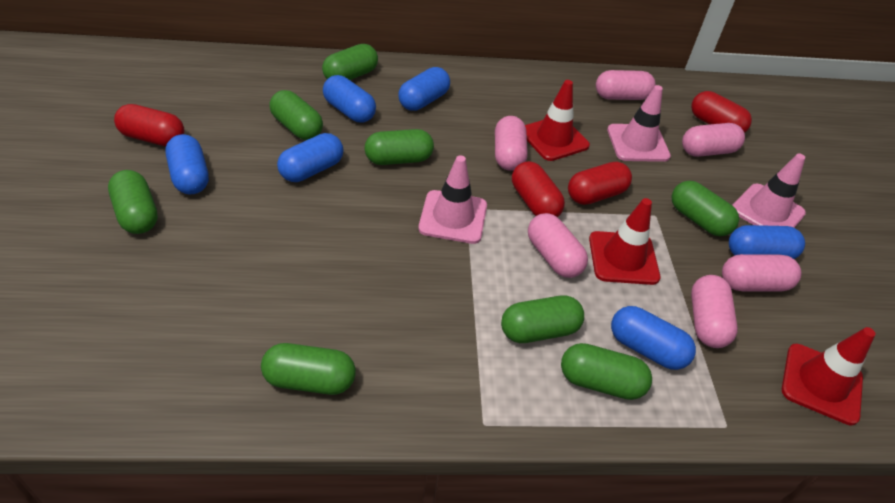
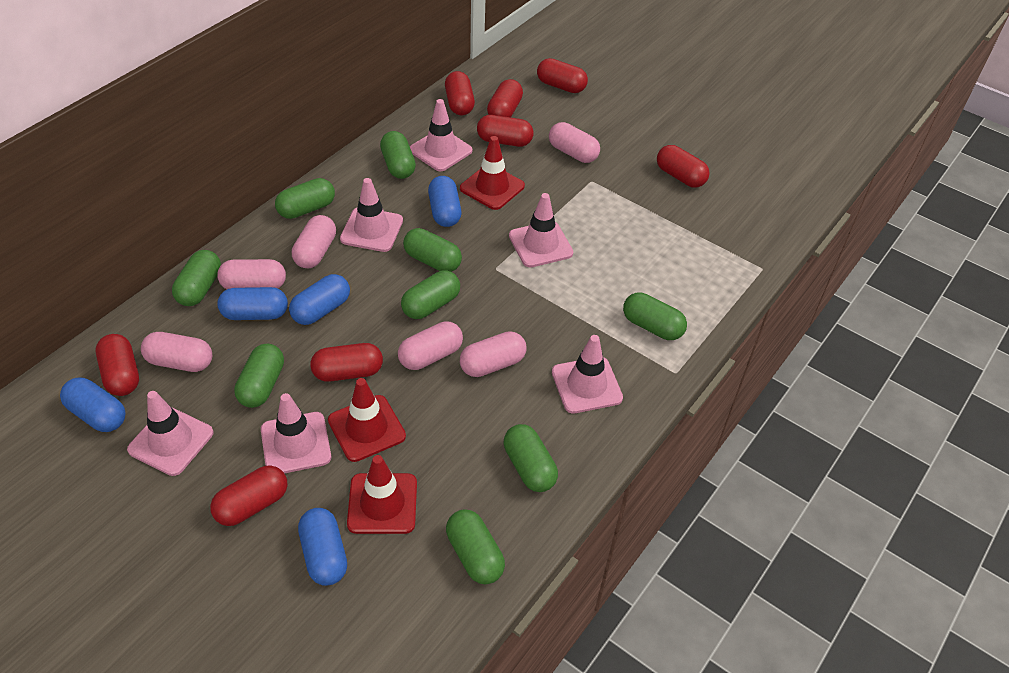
blue capsule: 6 -> 5
green capsule: 8 -> 9
pink traffic cone: 3 -> 6
red capsule: 4 -> 8

